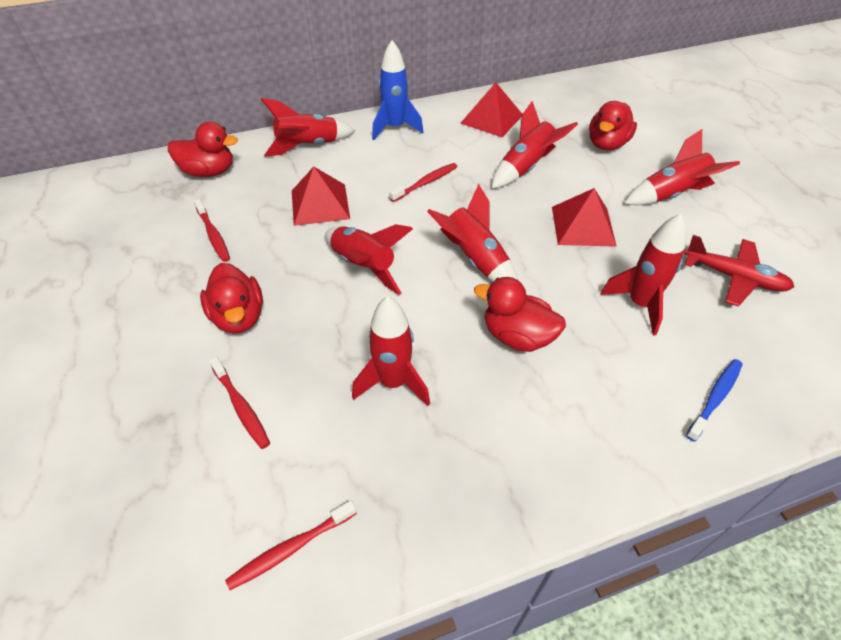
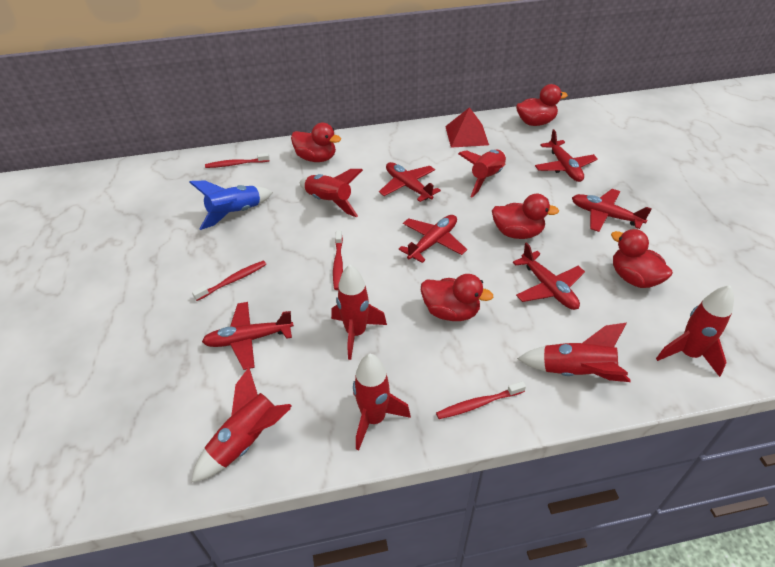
blue toothbrush: 1 -> 0
red duck: 4 -> 5
red plane: 1 -> 6
red pyramid: 3 -> 1

